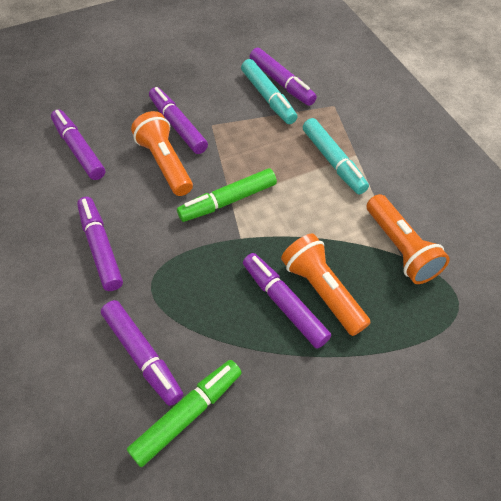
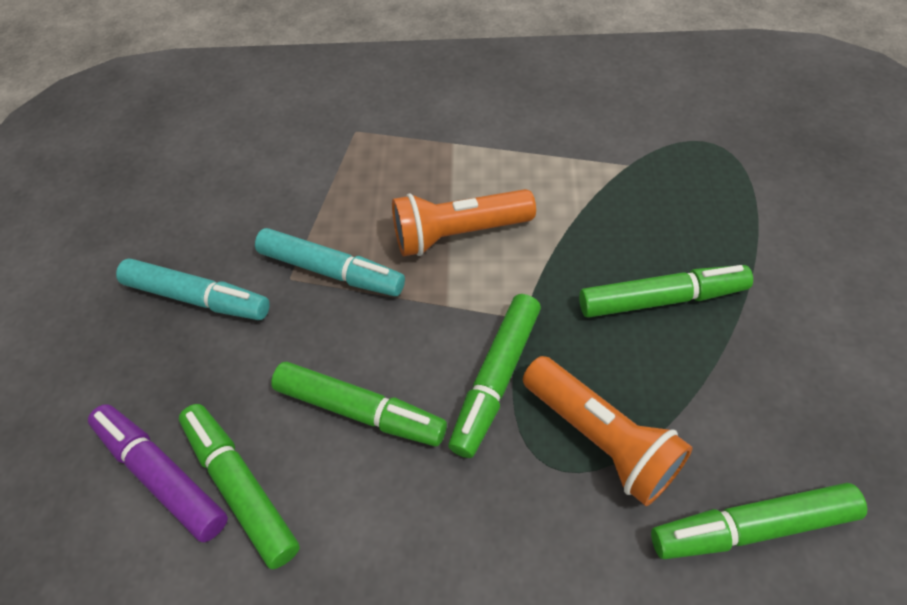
green marker: 2 -> 5
orange flashlight: 3 -> 2
purple marker: 6 -> 1

